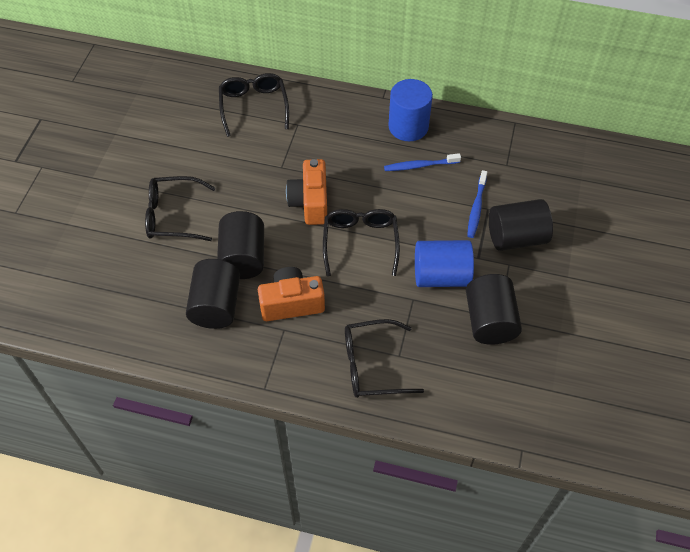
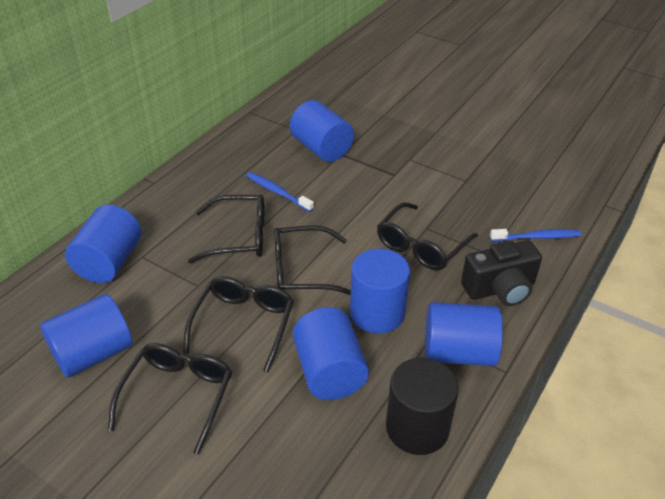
black camera: 0 -> 1
black cylinder: 4 -> 1
black glasses: 4 -> 5
blue cylinder: 2 -> 6
orange camera: 2 -> 0

